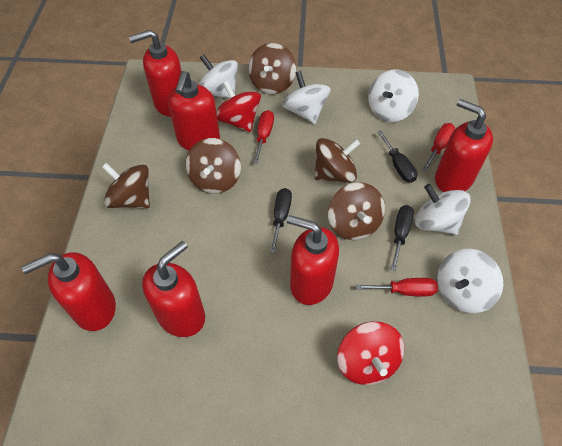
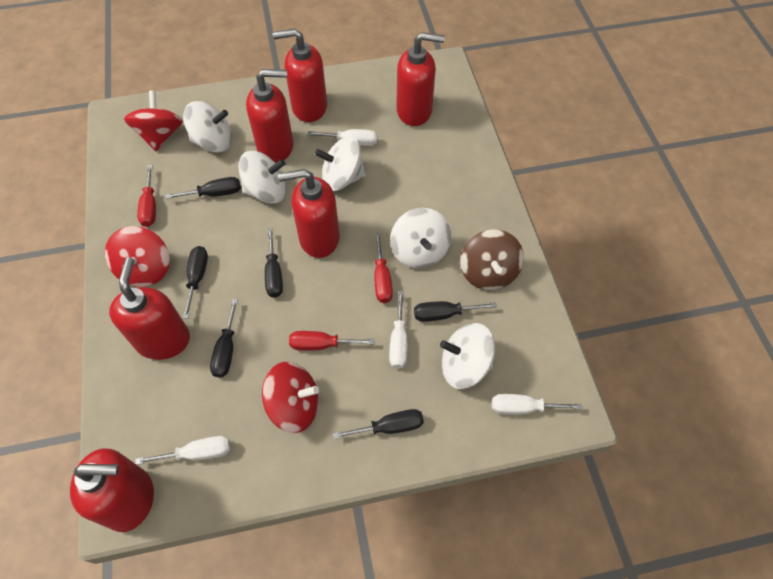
black screwdriver: 3 -> 6
brown spinning top: 5 -> 1
red spinning top: 2 -> 3
white screwdriver: 0 -> 4

